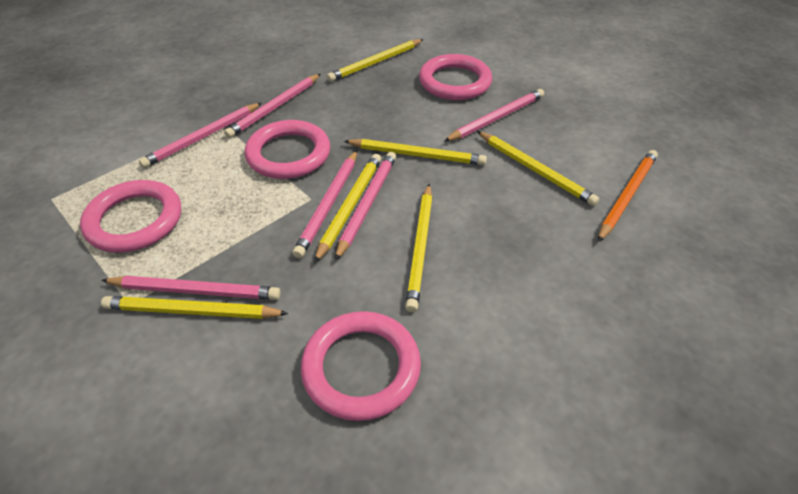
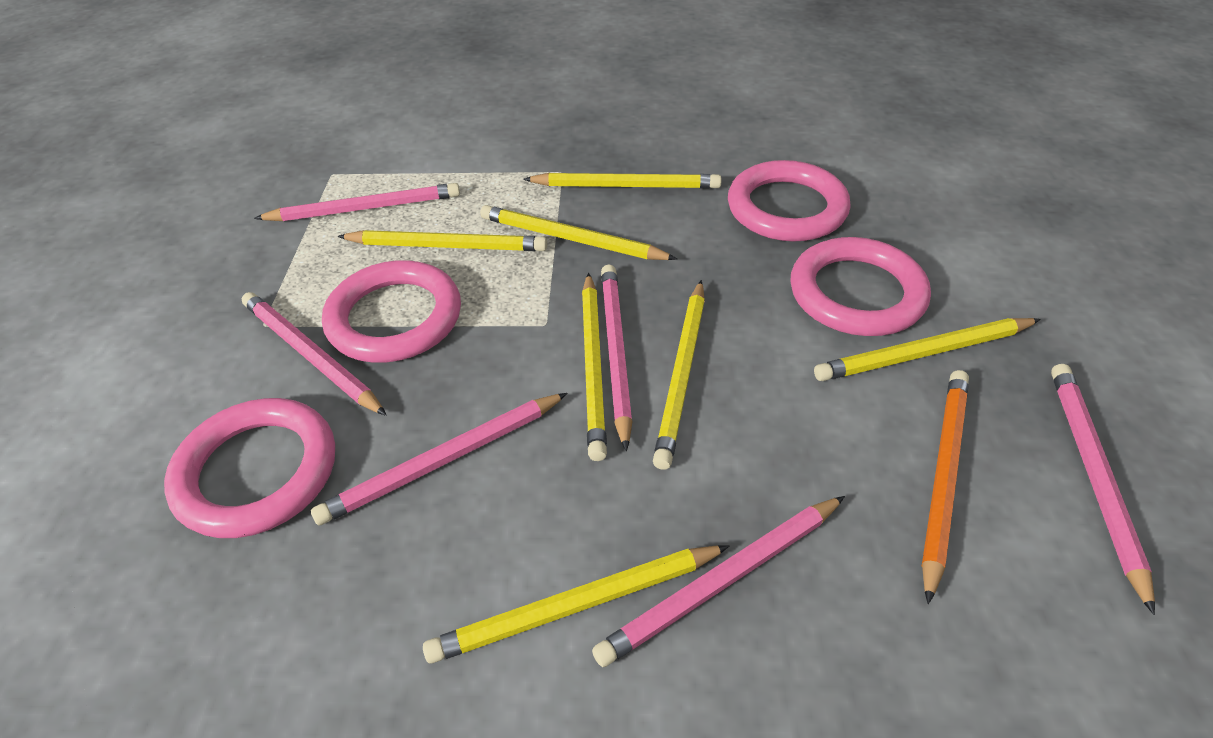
yellow pencil: 6 -> 7

